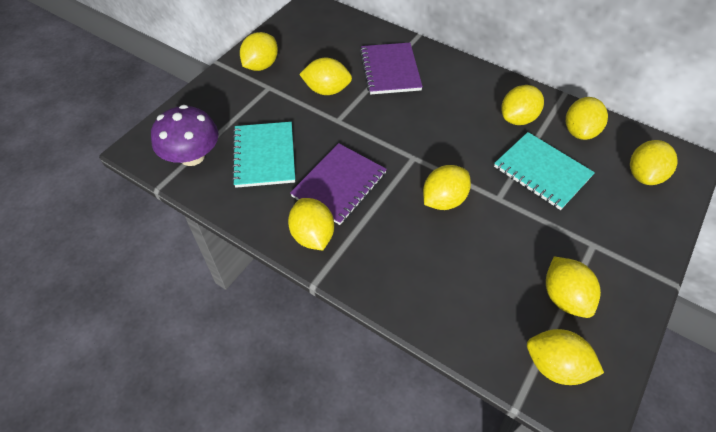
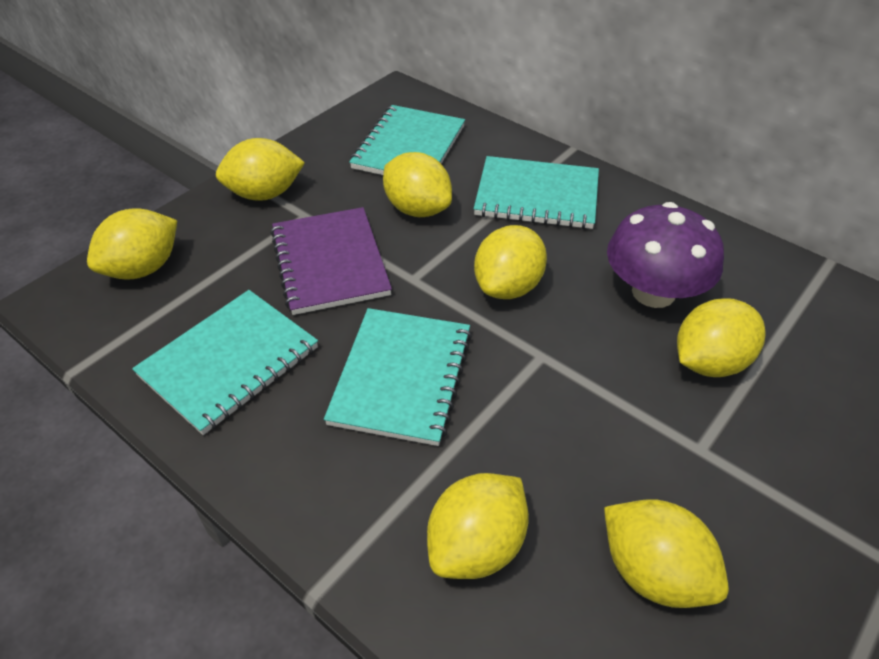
purple notebook: 2 -> 1
turquoise notebook: 2 -> 4
yellow lemon: 9 -> 7

